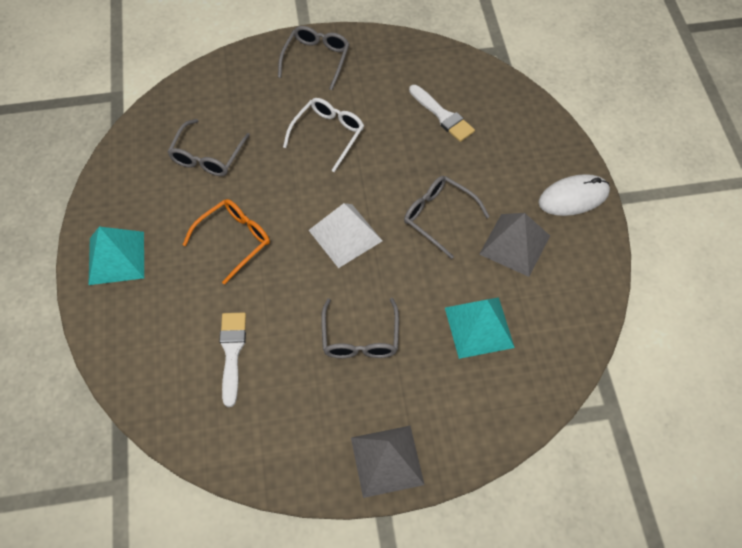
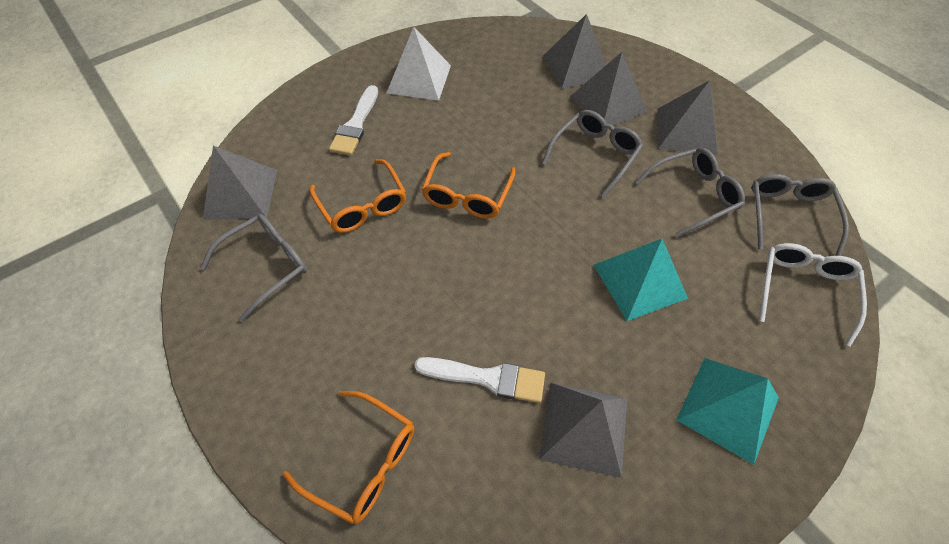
grey pyramid: 2 -> 5
orange glasses: 1 -> 3
white mouse: 1 -> 0

